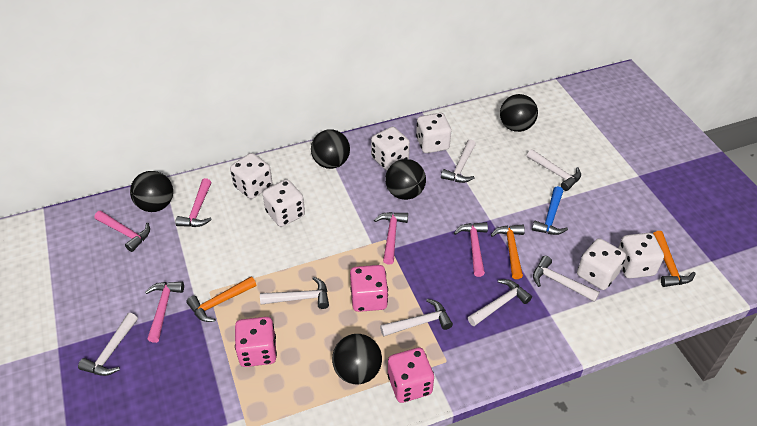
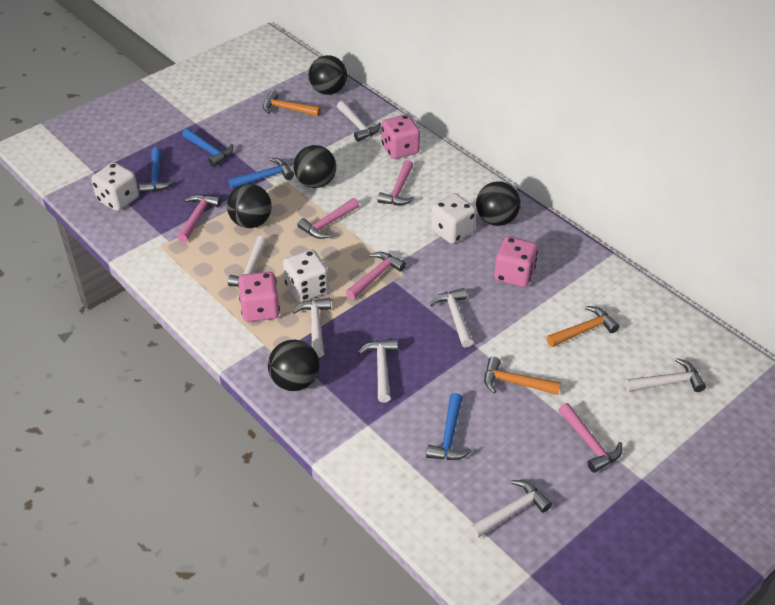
blue hammer: 1 -> 4
white dice: 6 -> 3

